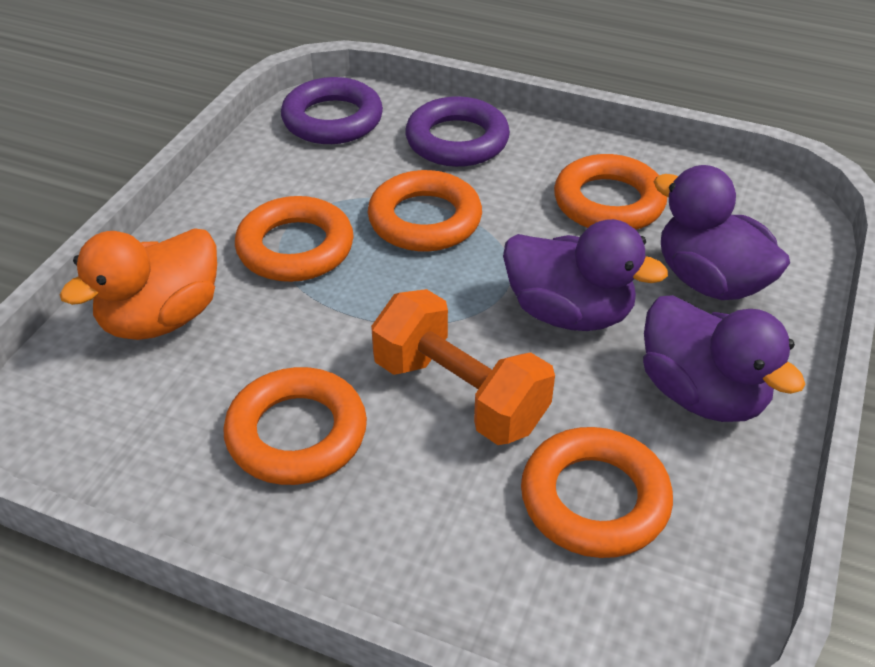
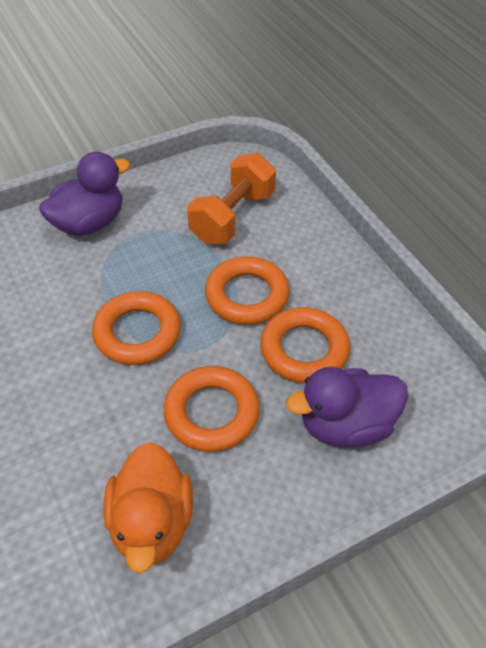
orange ring: 5 -> 4
purple duck: 3 -> 2
purple ring: 2 -> 0

